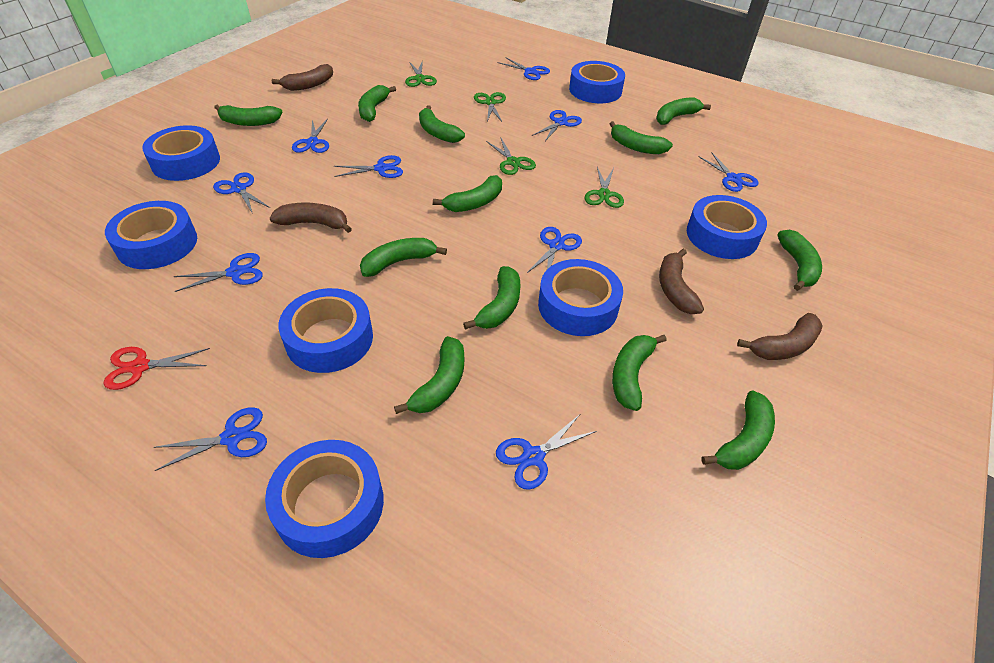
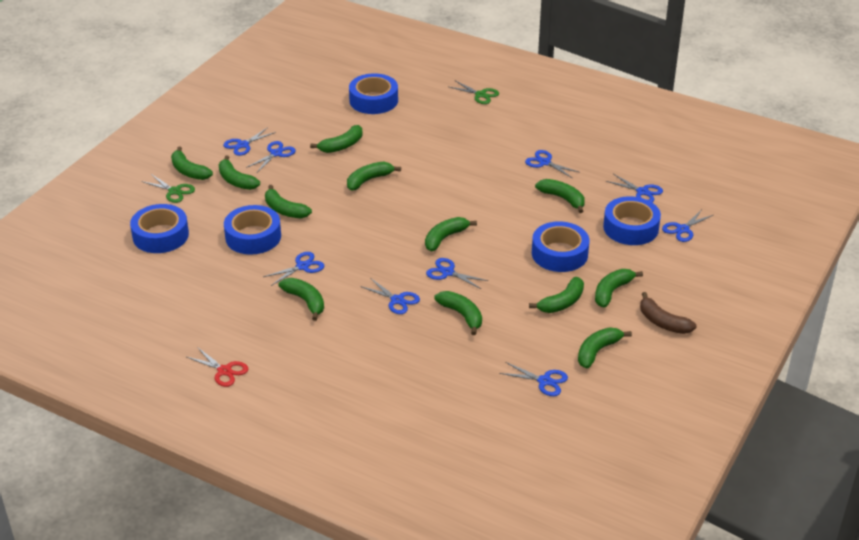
blue scissors: 10 -> 9
blue tape: 7 -> 5
brown banana: 4 -> 1
green scissors: 4 -> 2

